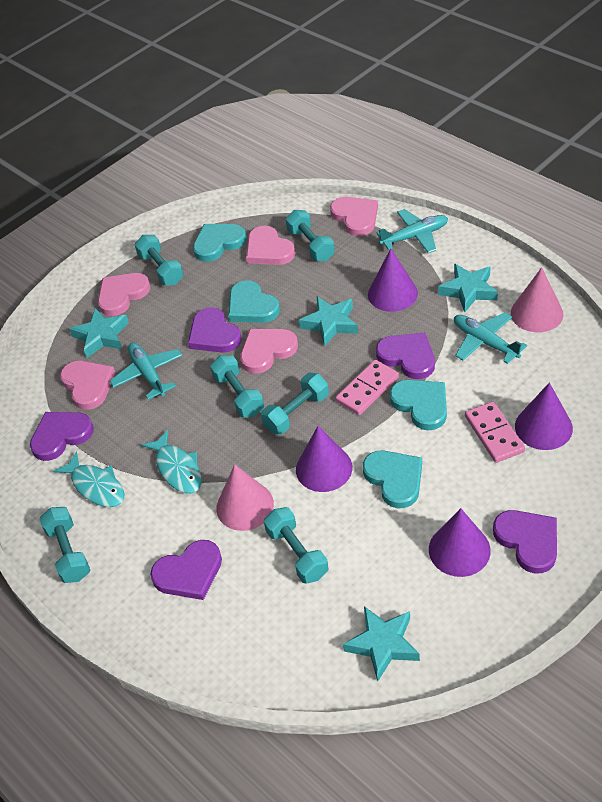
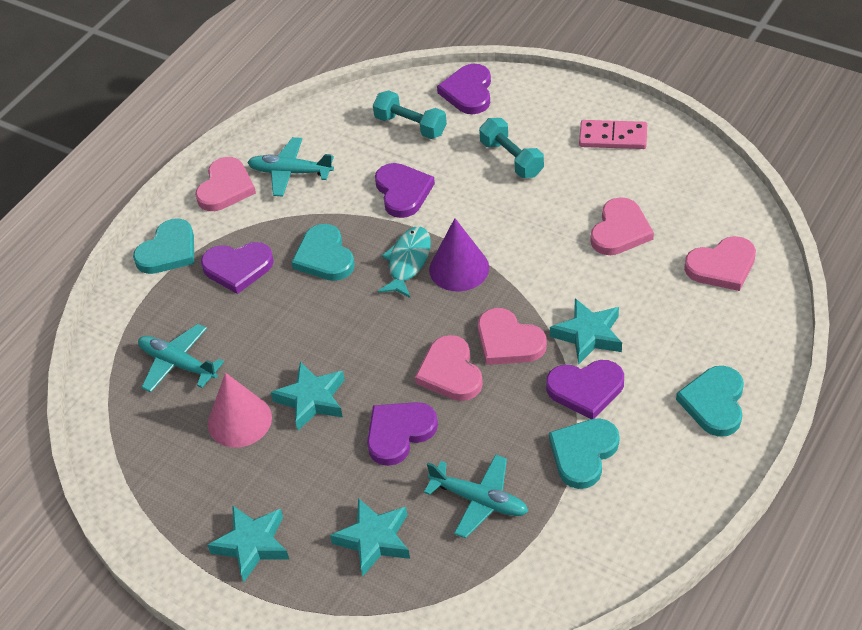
pink cone: 2 -> 1
pink domino: 2 -> 1
purple cone: 4 -> 1
turquoise dumbbell: 6 -> 2
turquoise fish: 2 -> 1

